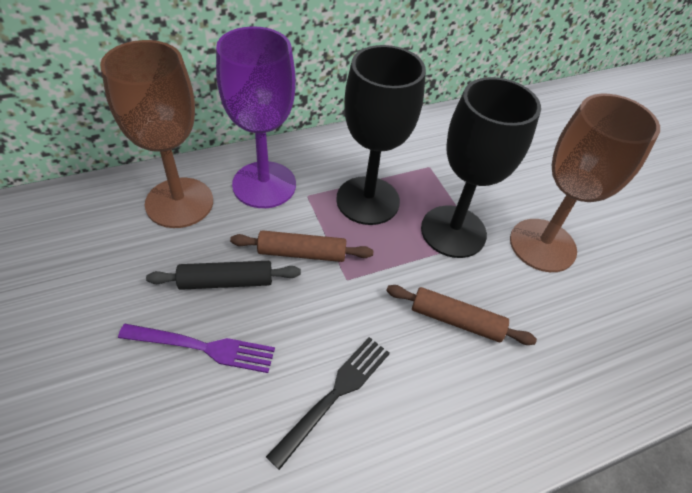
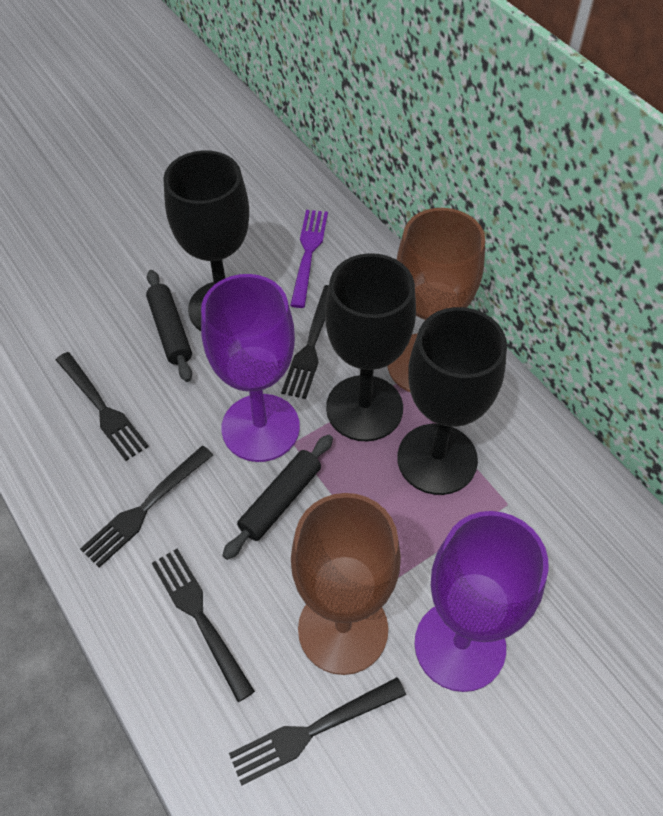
black fork: 1 -> 5
black goblet: 2 -> 3
black rolling pin: 1 -> 2
brown rolling pin: 2 -> 0
purple goblet: 1 -> 2

